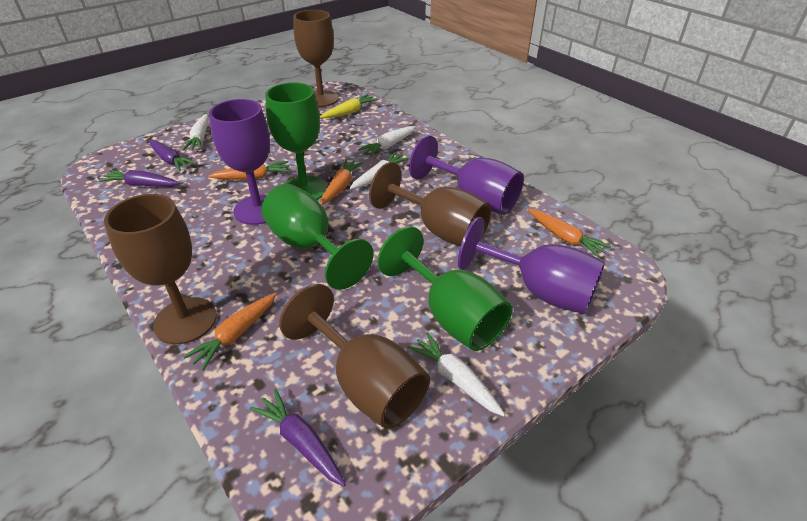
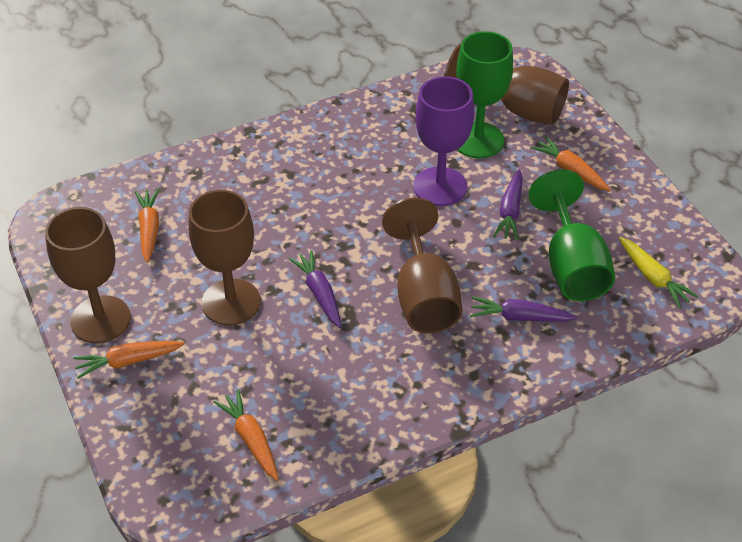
green goblet: 3 -> 2
purple goblet: 3 -> 1
white carrot: 4 -> 0

